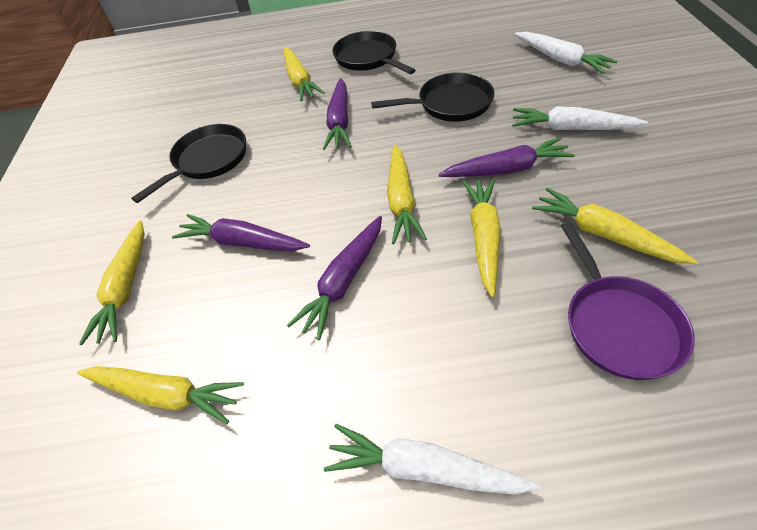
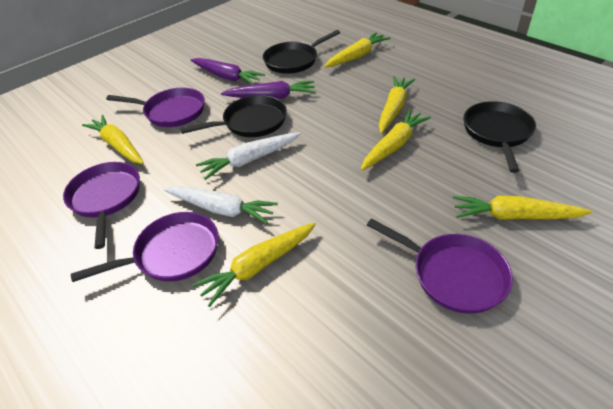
purple carrot: 4 -> 2
purple pan: 1 -> 4
white carrot: 3 -> 2

